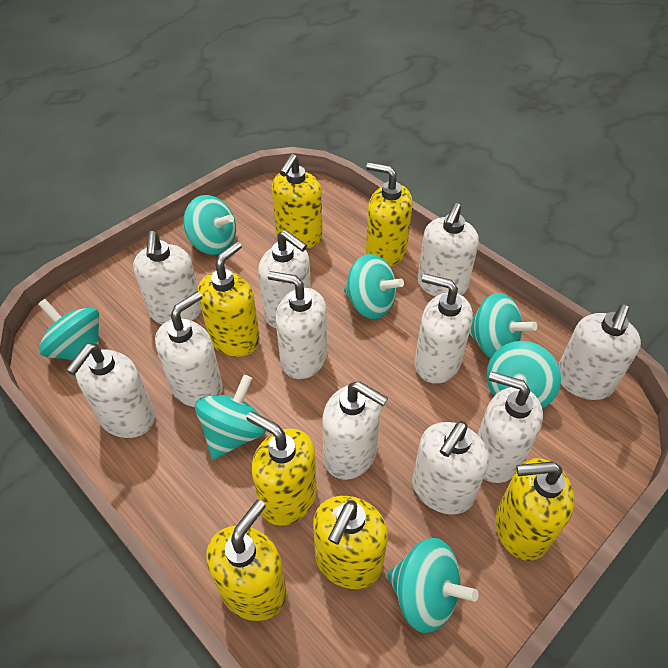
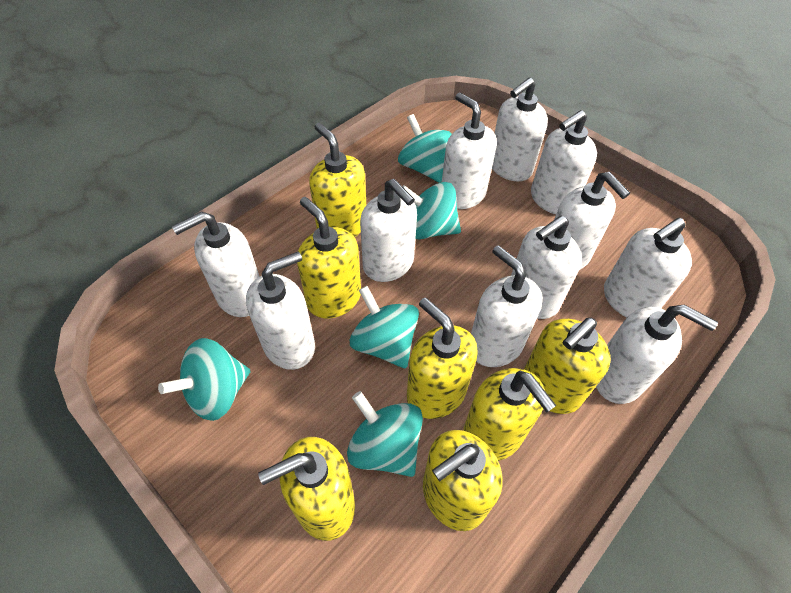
turquoise spinning top: 7 -> 5

